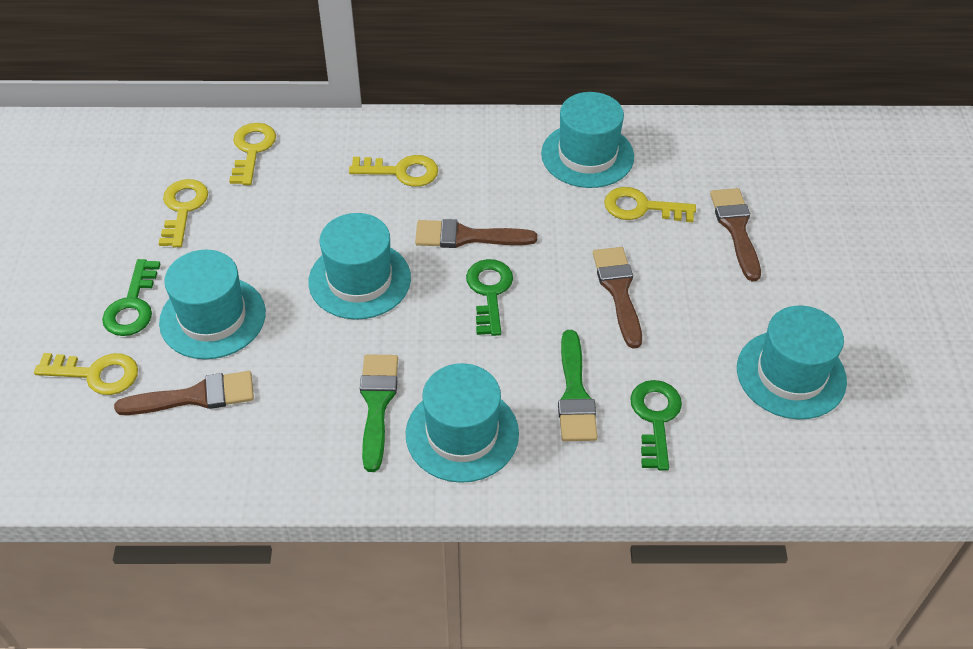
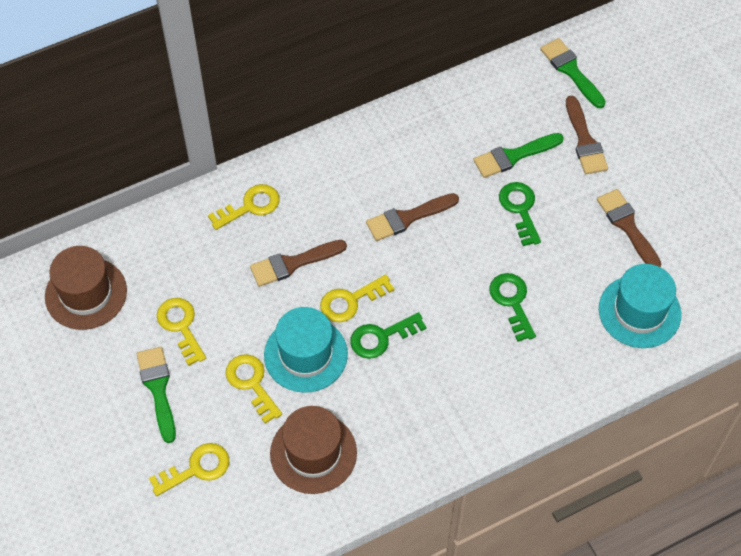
brown hat: 0 -> 2
green brush: 2 -> 3
turquoise hat: 5 -> 2

